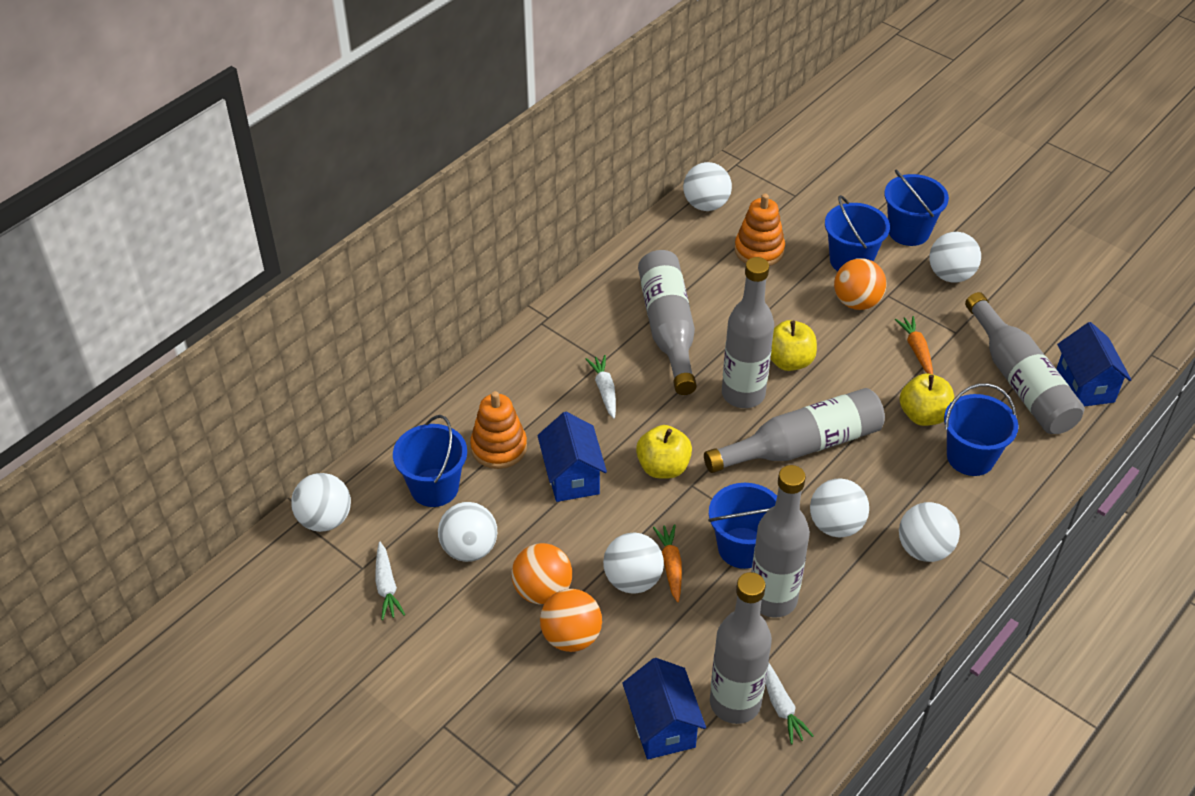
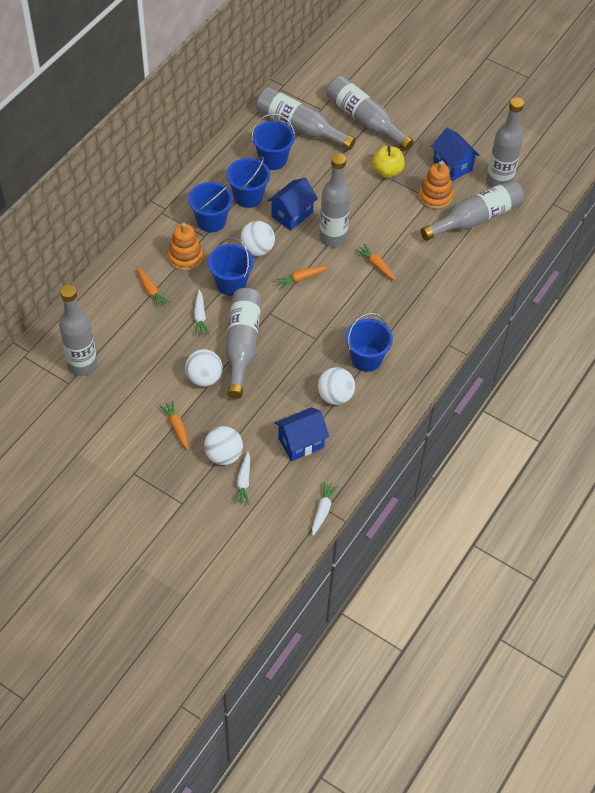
grey bottle: 6 -> 7
orange ball: 3 -> 0
orange carrot: 2 -> 4
white ball: 7 -> 4
yellow apple: 3 -> 1

